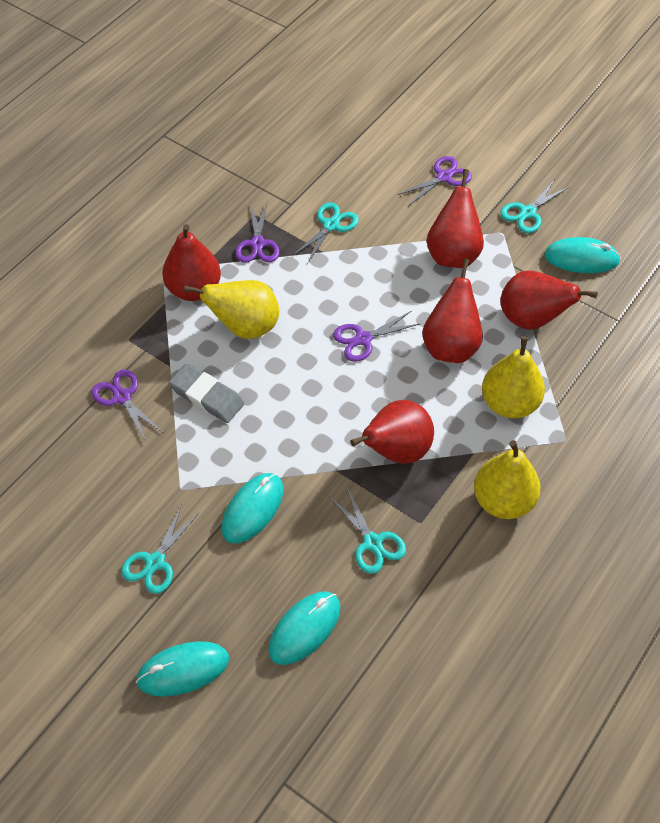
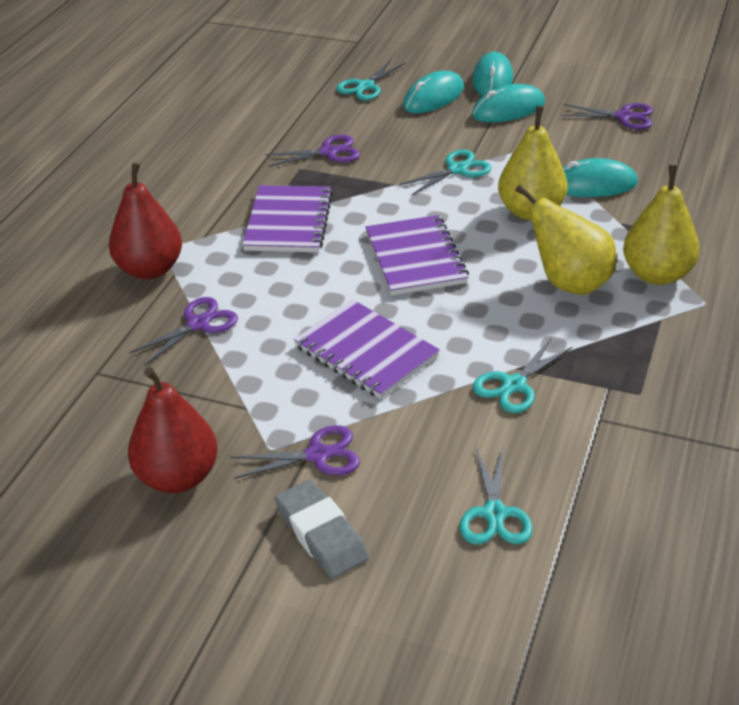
purple notebook: 0 -> 3
red pear: 5 -> 2

